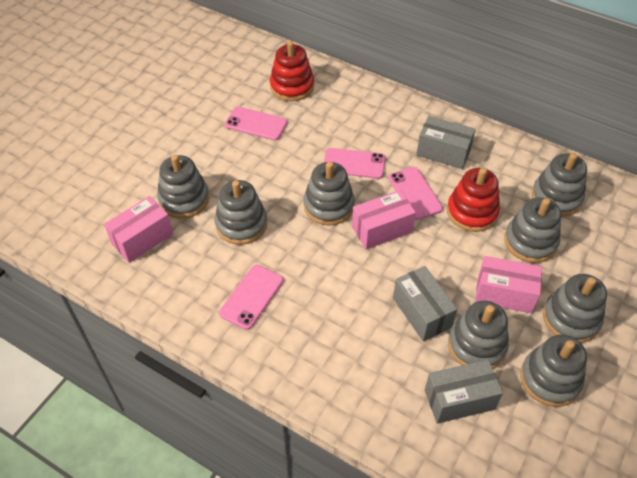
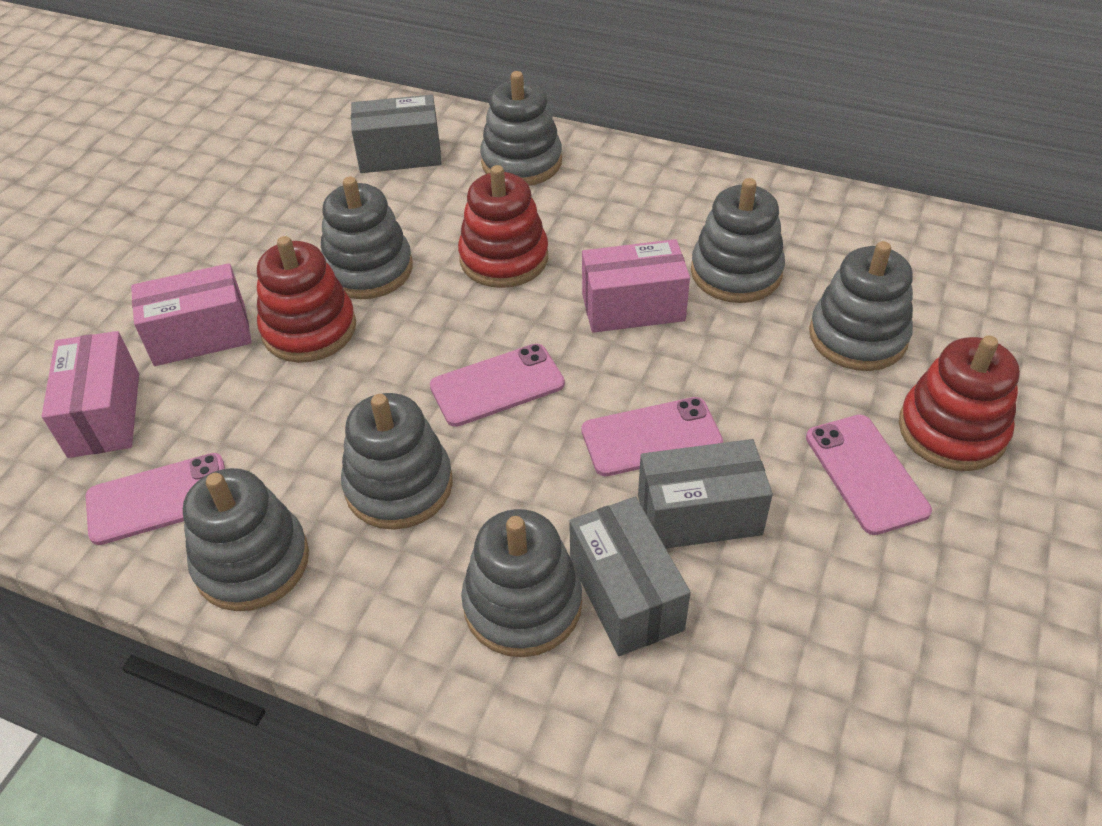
grey stacking toy: 8 -> 7
red stacking toy: 2 -> 3

